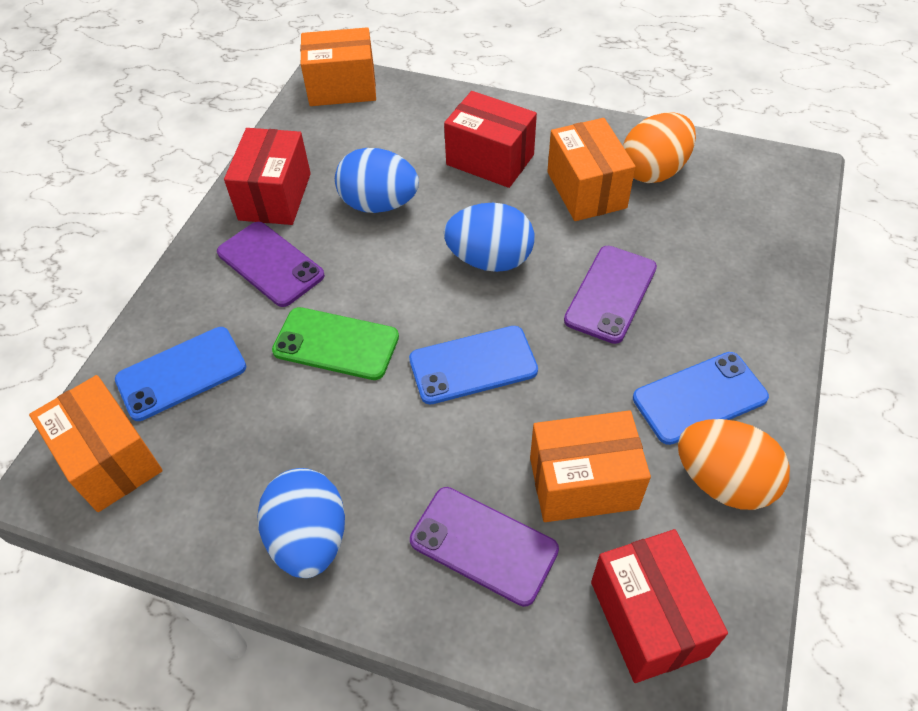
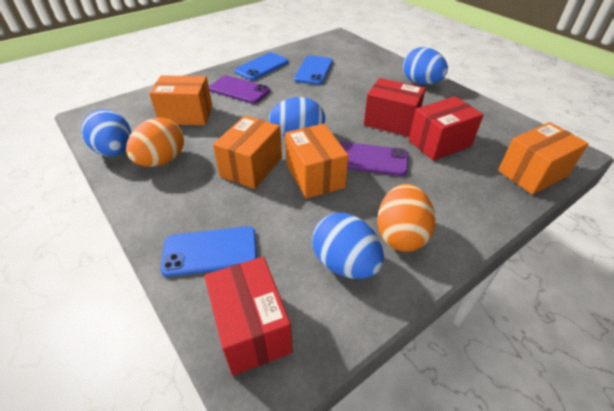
blue egg: 3 -> 4
green phone: 1 -> 0
purple phone: 3 -> 2

